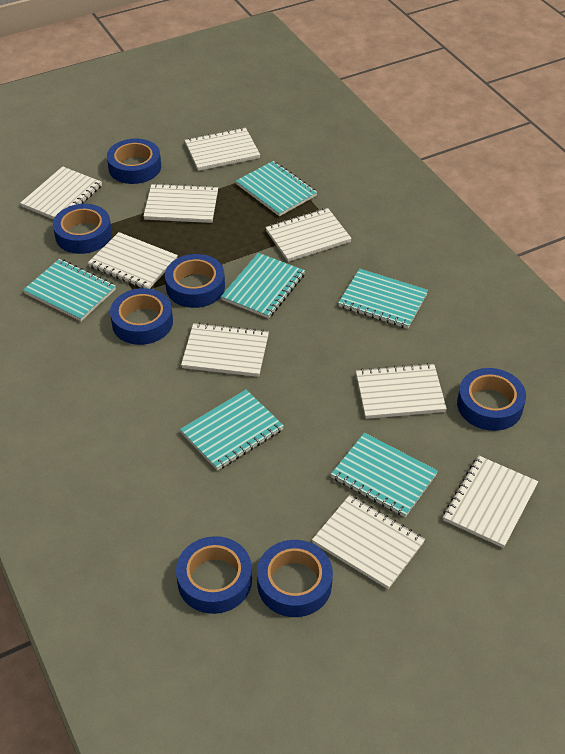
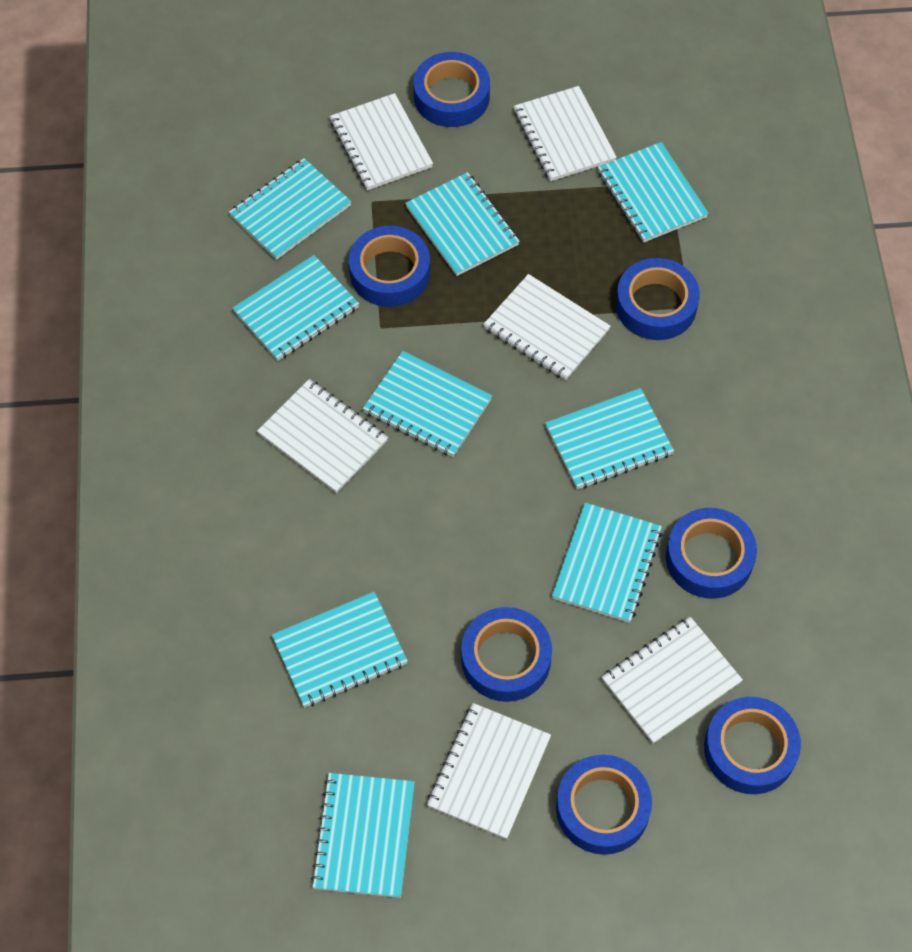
turquoise notebook: 6 -> 9
white notebook: 9 -> 6

